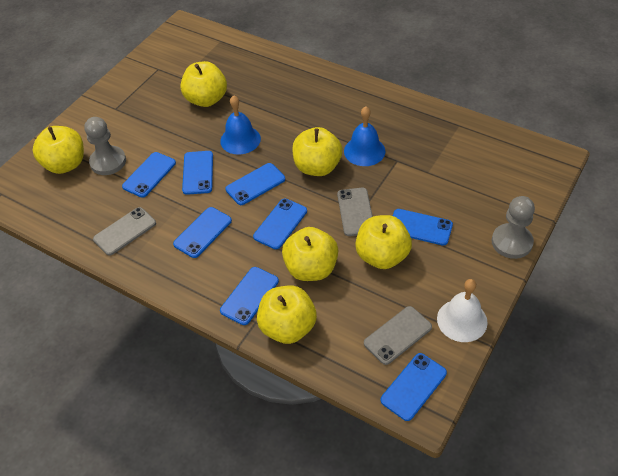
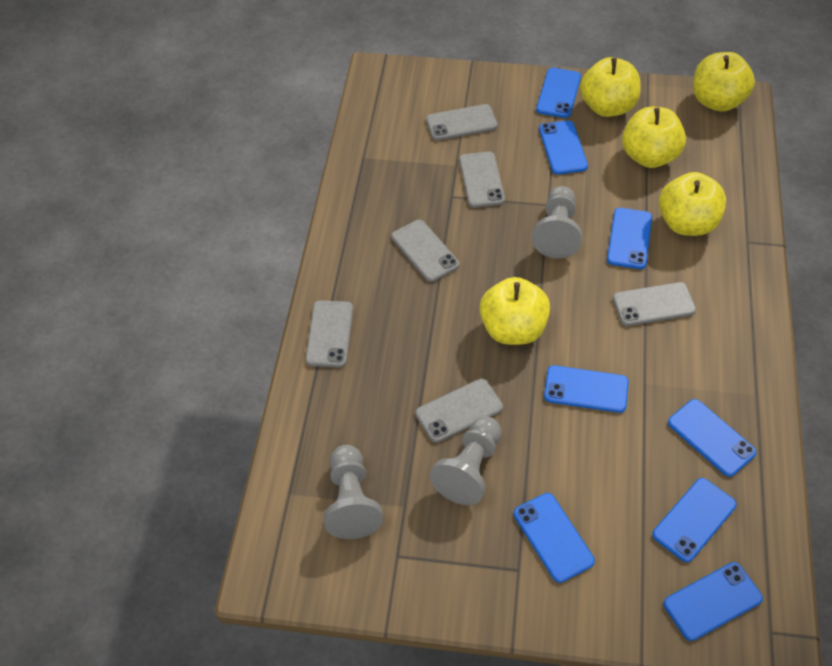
blue bell: 2 -> 0
grey pawn: 2 -> 3
grey phone: 3 -> 6
white bell: 1 -> 0
yellow apple: 6 -> 5

